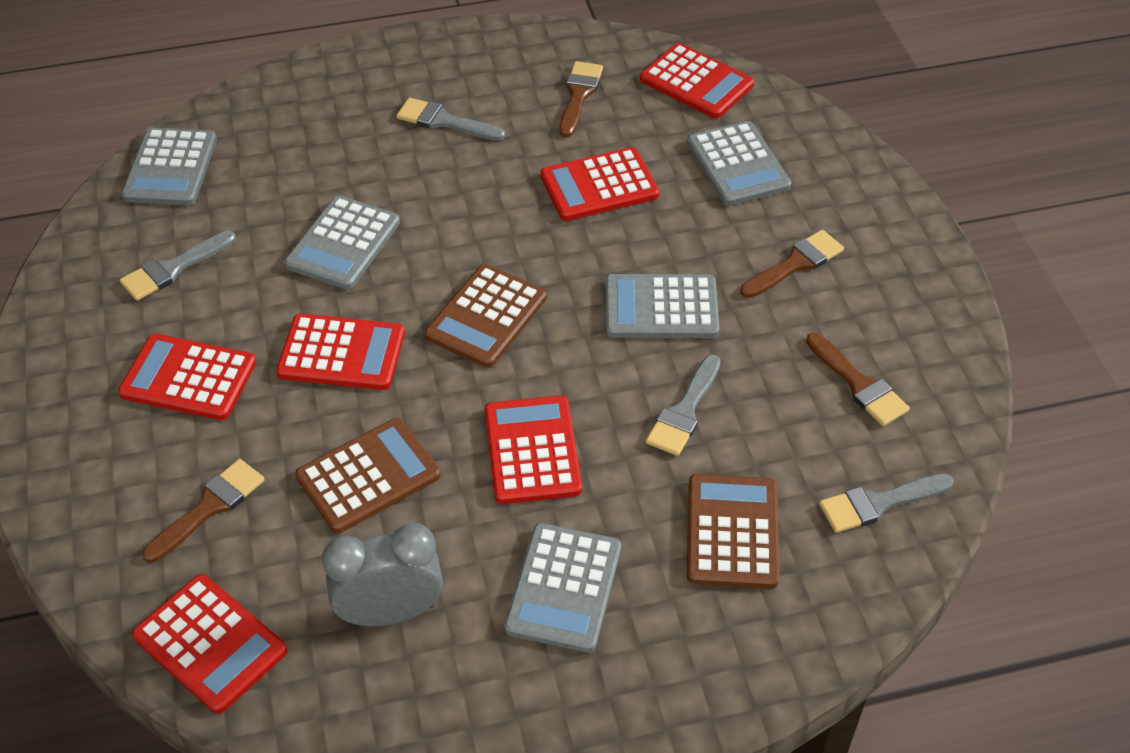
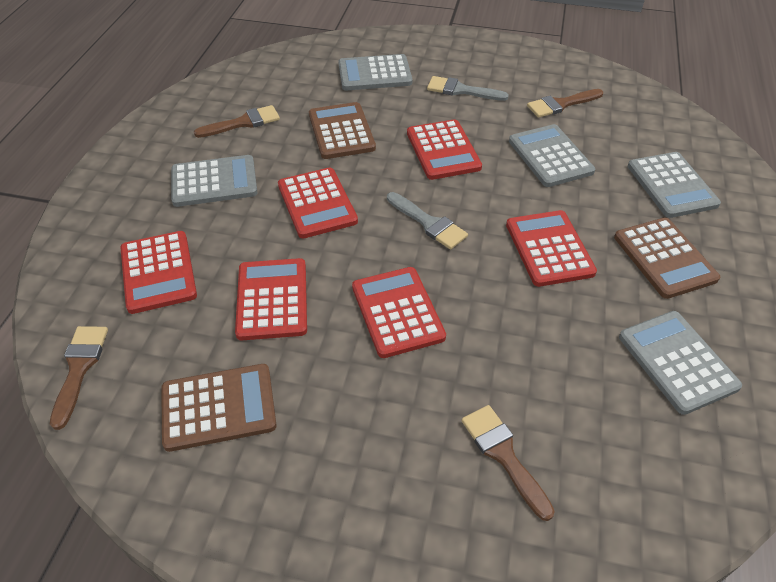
grey brush: 4 -> 2
grey clock: 1 -> 0

